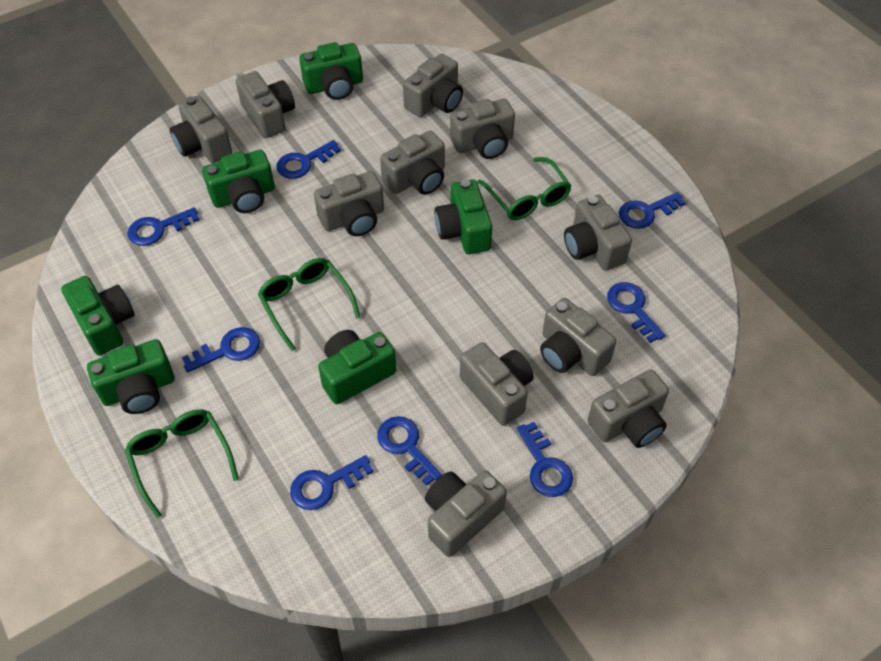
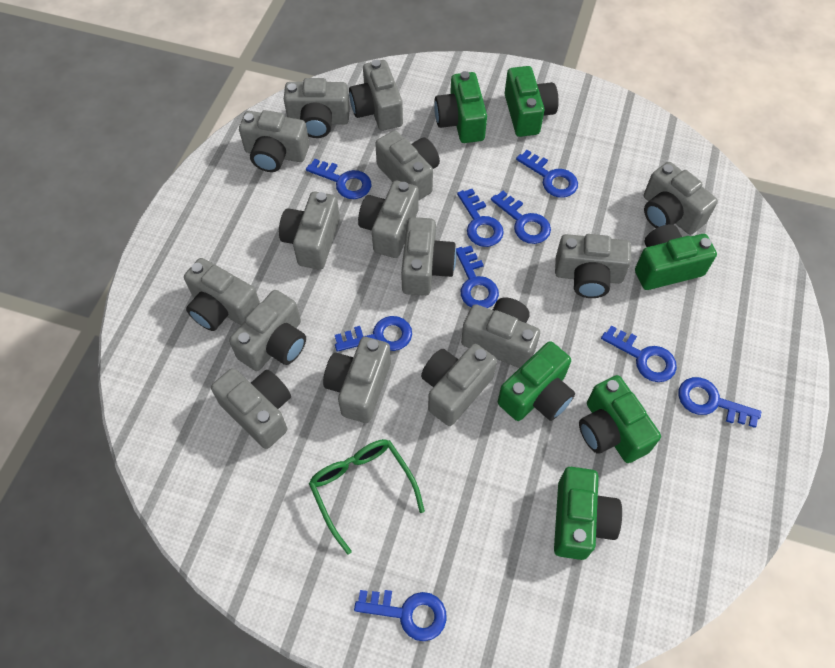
blue key: 8 -> 9
green glasses: 3 -> 1
grey camera: 11 -> 15

